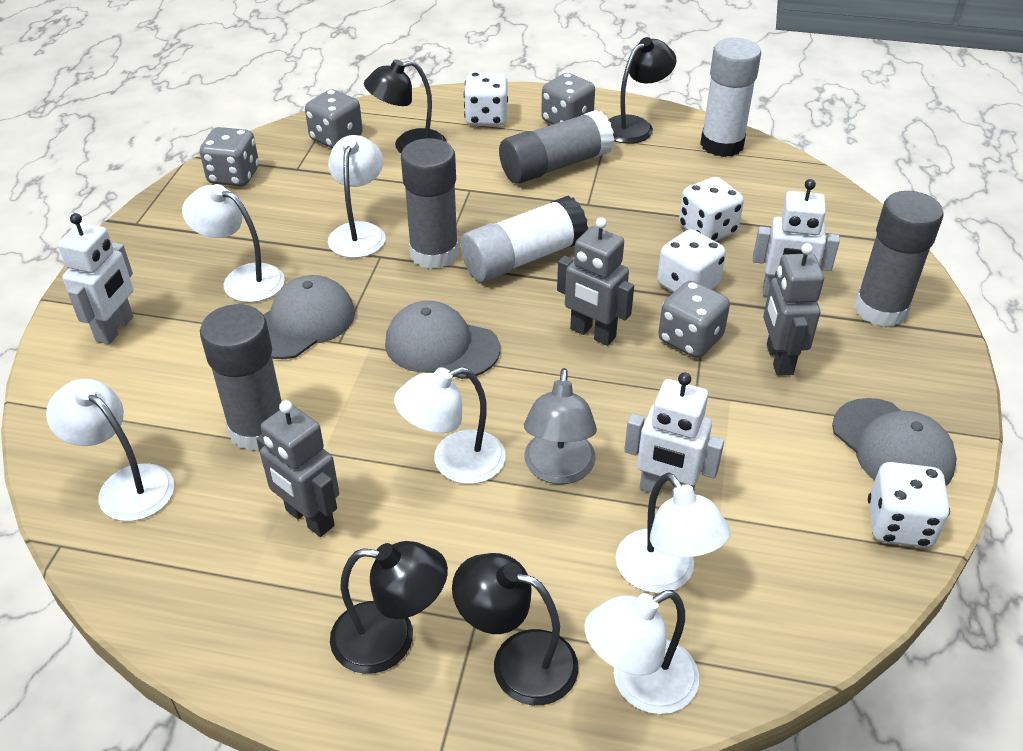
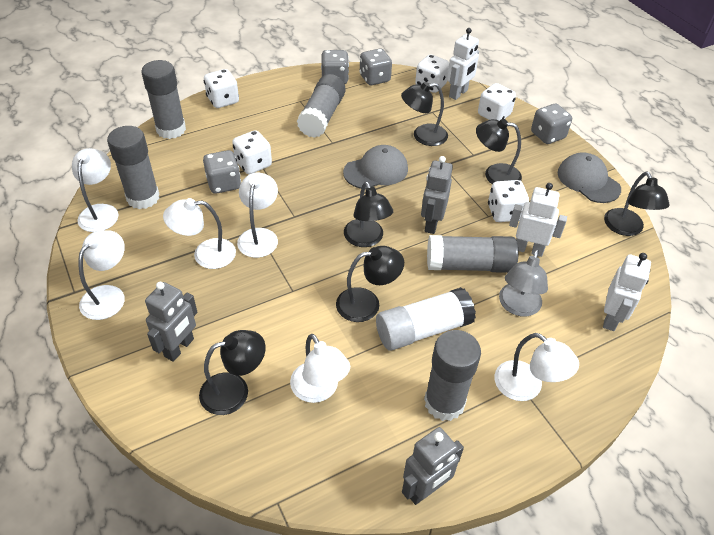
black lamp: 4 -> 6
grey cap: 3 -> 2
grey glue stick: 4 -> 5
white dice: 4 -> 5
white glue stick: 2 -> 1

